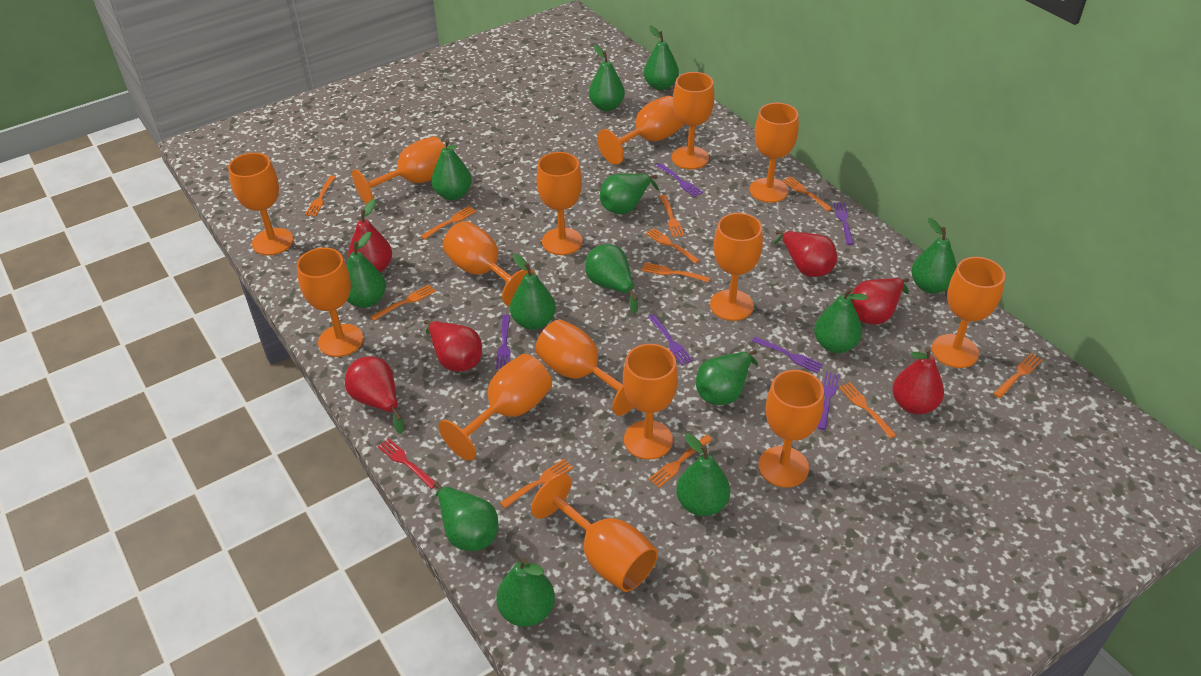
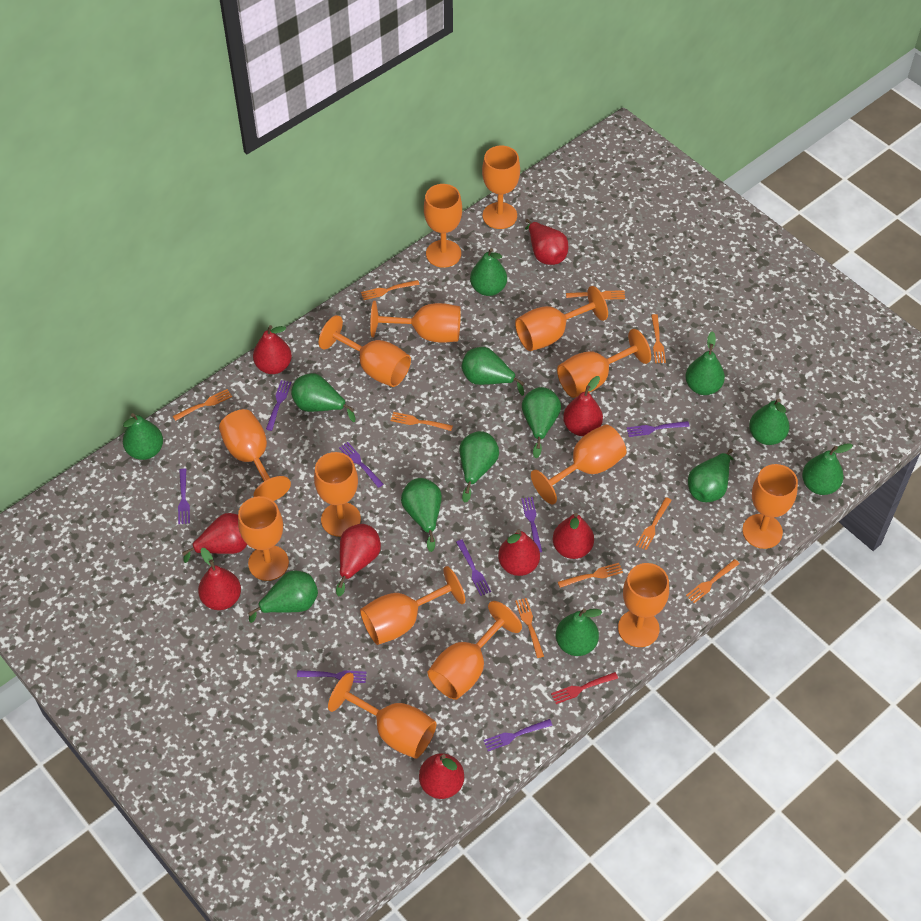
orange fork: 11 -> 9
purple fork: 6 -> 8
red pear: 6 -> 9

